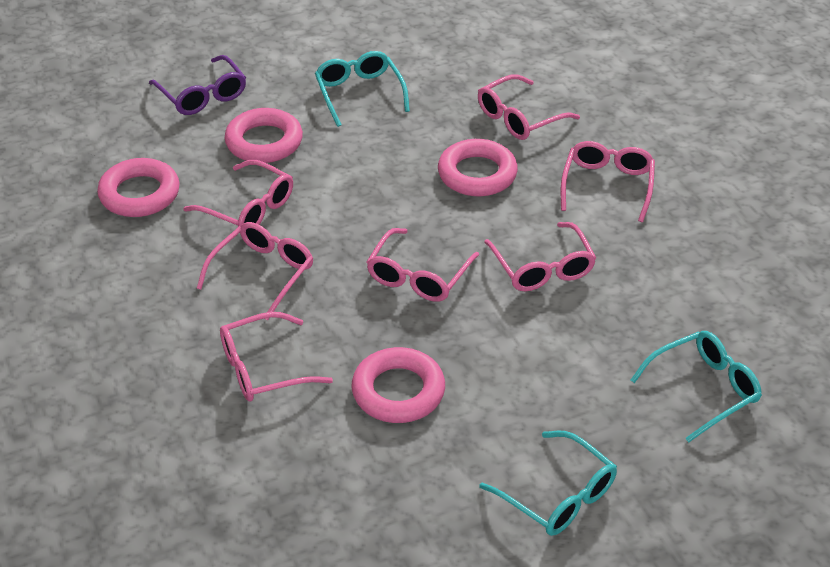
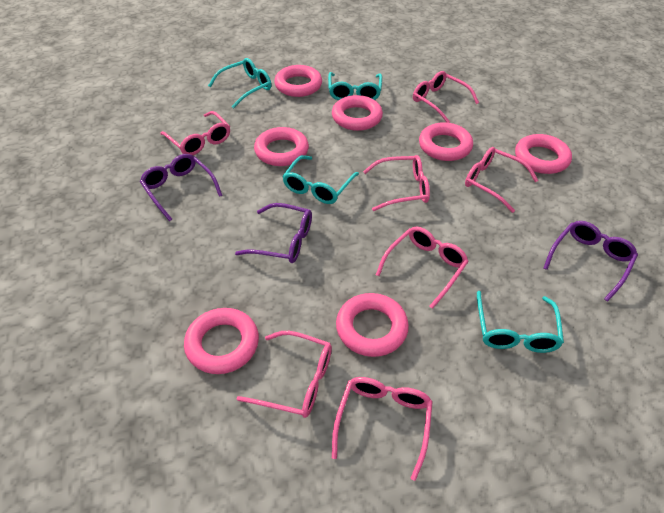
pink ring: 4 -> 7
purple glasses: 1 -> 3
turquoise glasses: 3 -> 4

